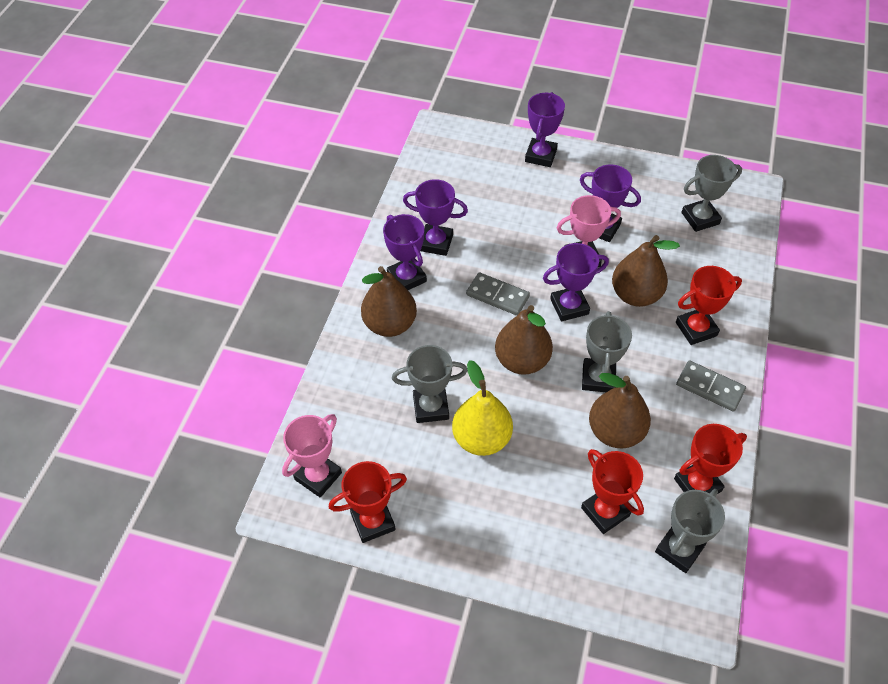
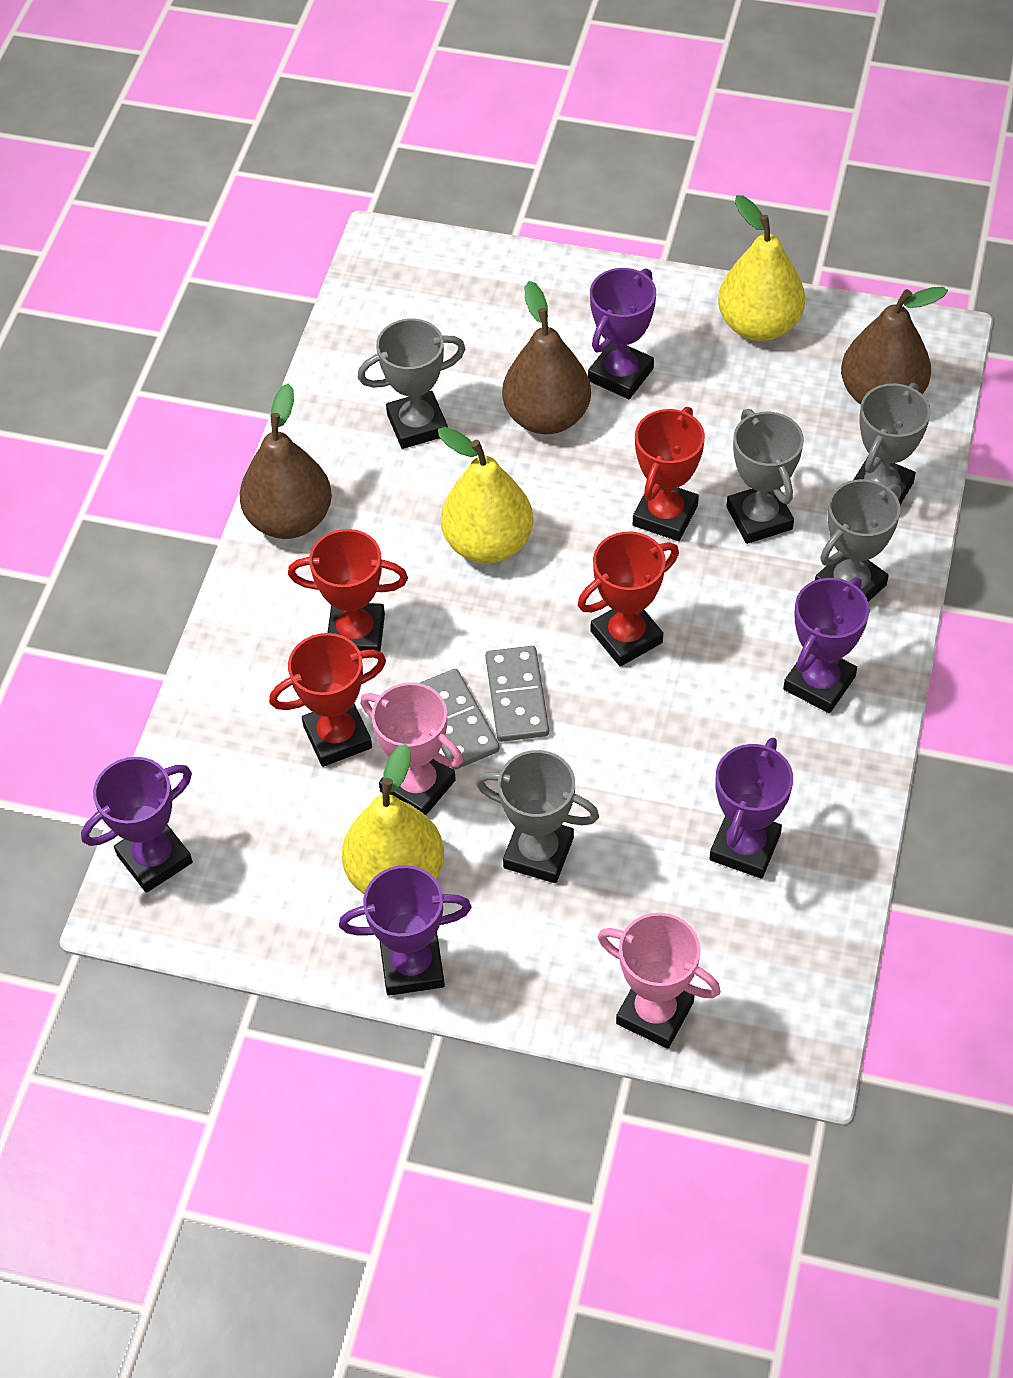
brown pear: 4 -> 3
grey trophy: 4 -> 5
yellow pear: 1 -> 3

